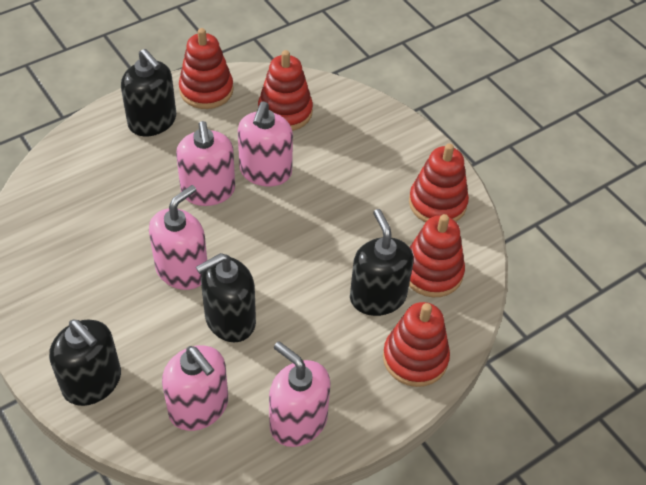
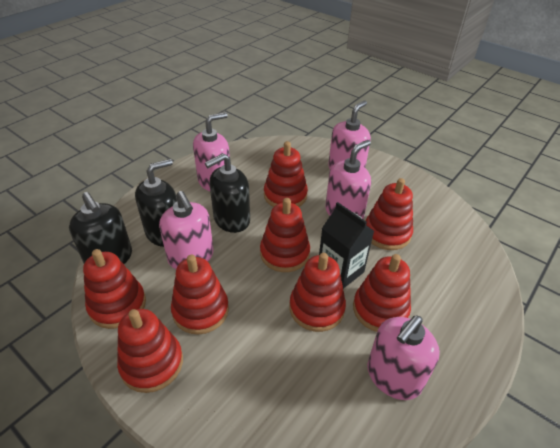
black carton: 0 -> 1
black soap dispenser: 4 -> 3
red stacking toy: 5 -> 8

